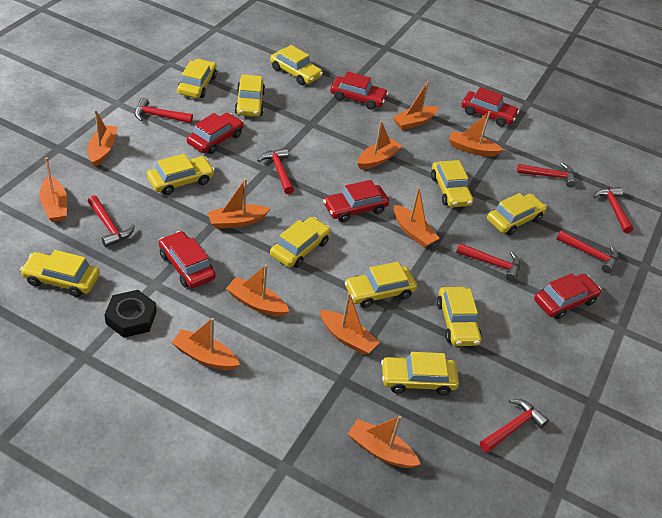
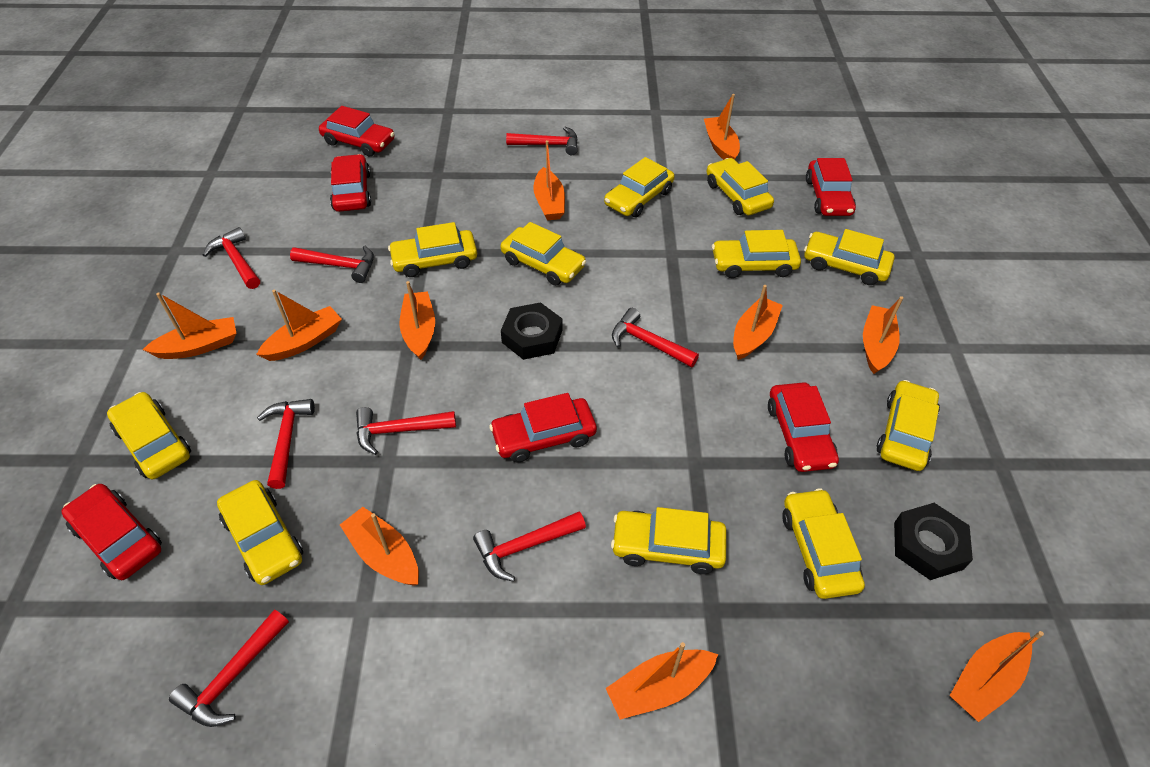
black nut: 1 -> 2
orange boat: 11 -> 10

